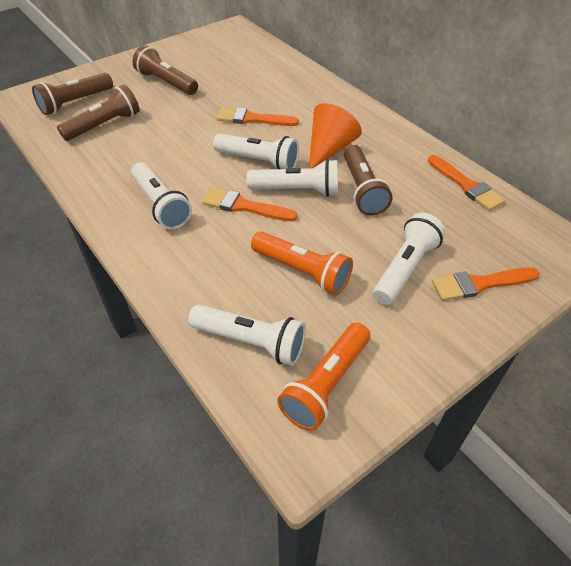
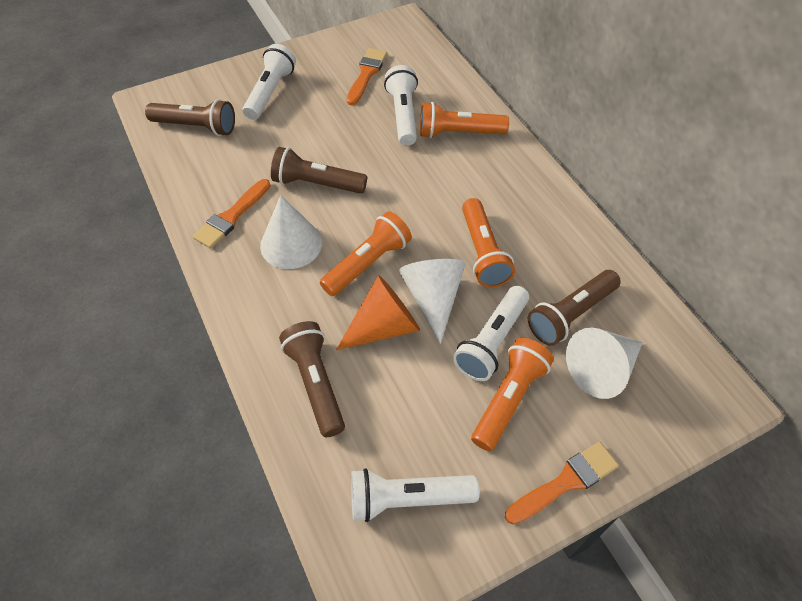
orange brush: 4 -> 3
orange flashlight: 2 -> 4
white cone: 0 -> 3
white flashlight: 5 -> 4

